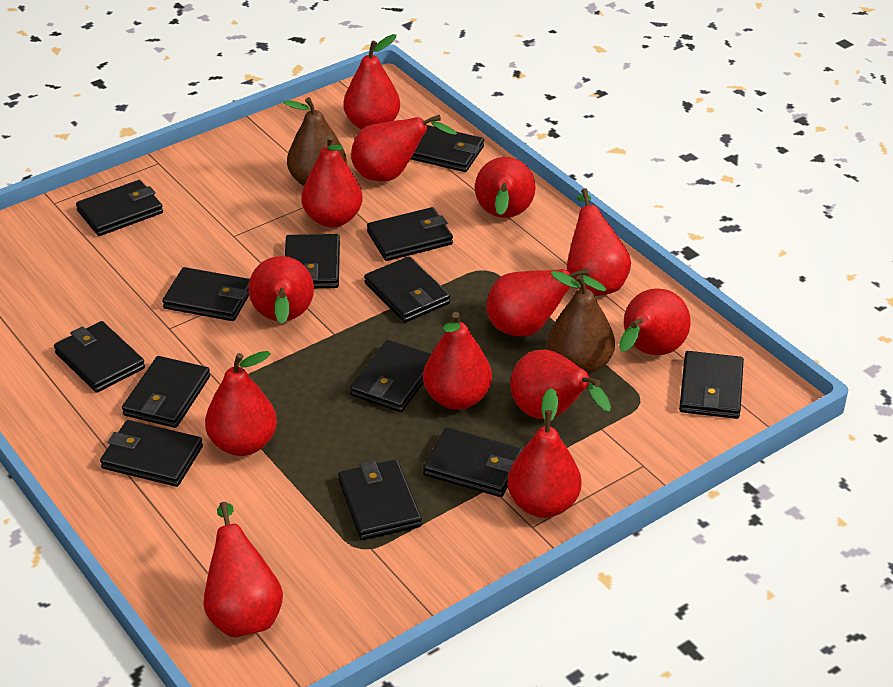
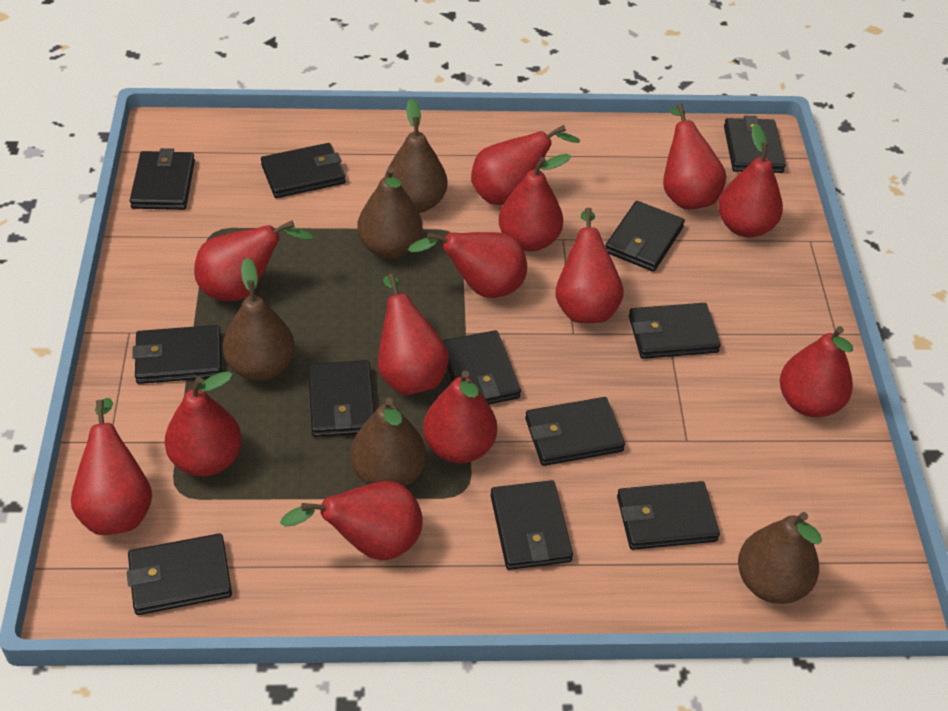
black wallet: 13 -> 12
brown pear: 2 -> 5

